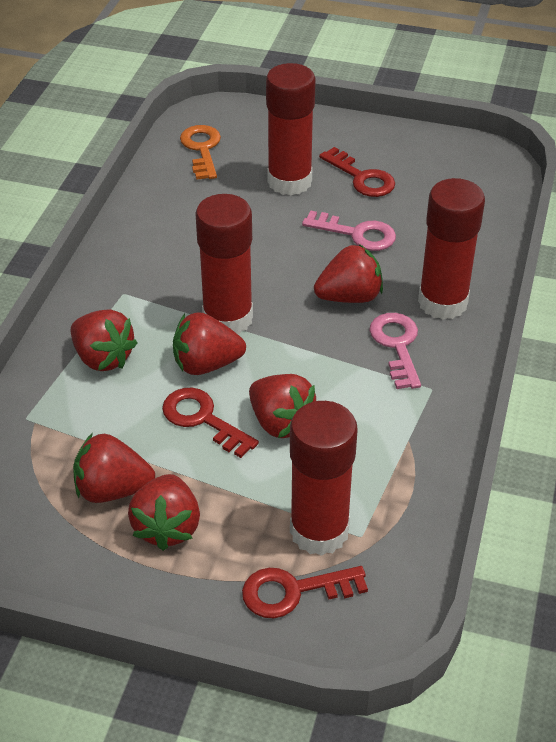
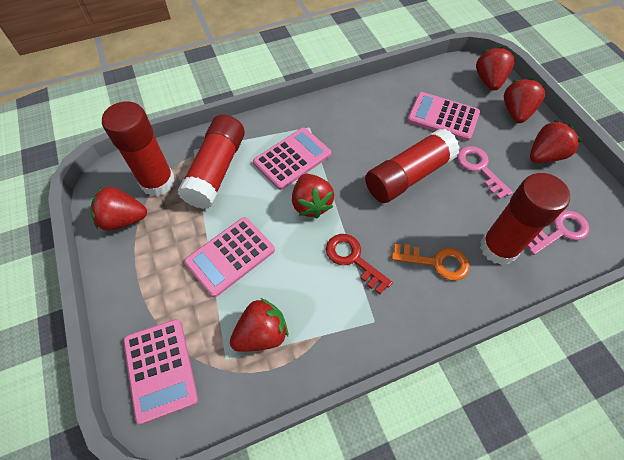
pink calculator: 0 -> 4
red key: 3 -> 1

